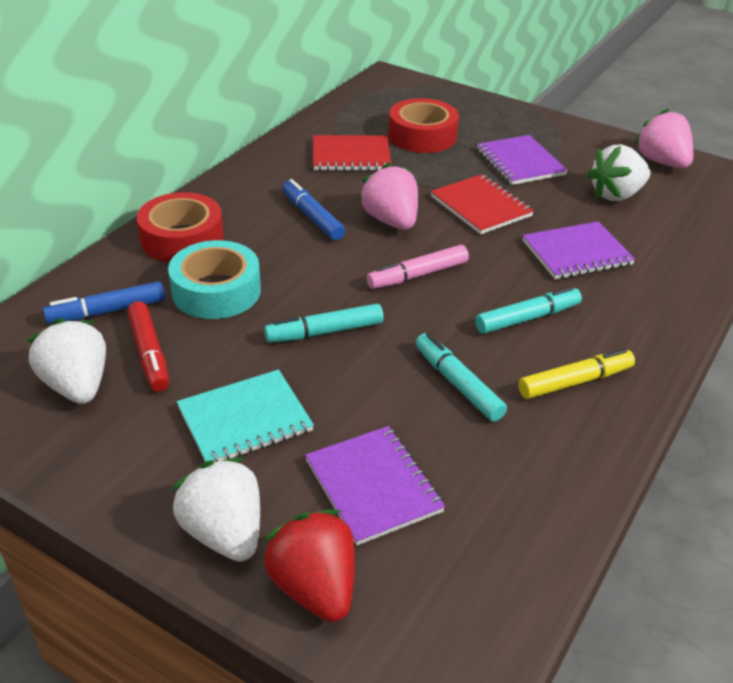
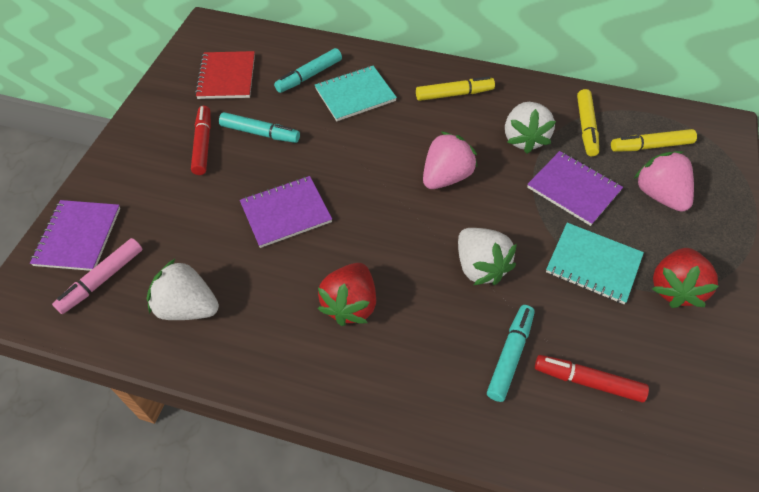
blue marker: 2 -> 0
red marker: 1 -> 2
red notebook: 2 -> 1
red strawberry: 1 -> 2
red tape: 2 -> 0
turquoise notebook: 1 -> 2
turquoise tape: 1 -> 0
yellow marker: 1 -> 3

